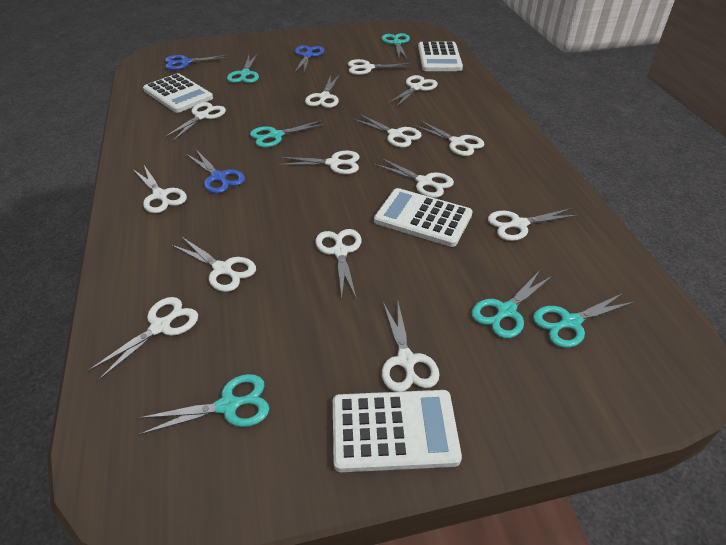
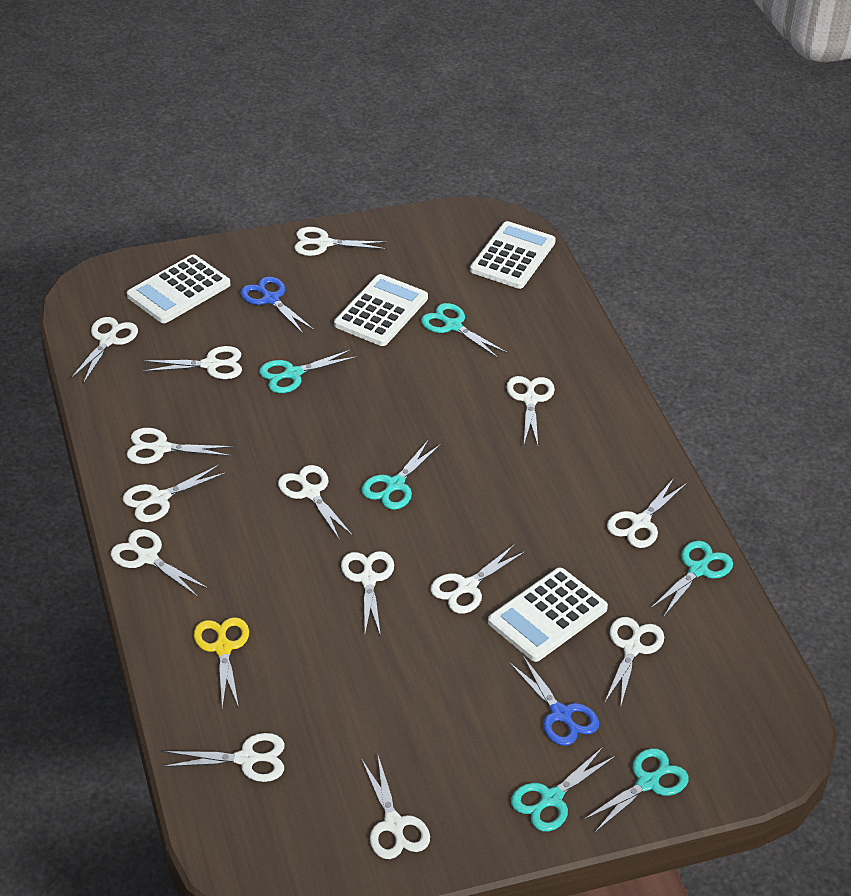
blue scissors: 3 -> 2
yellow scissors: 0 -> 1

